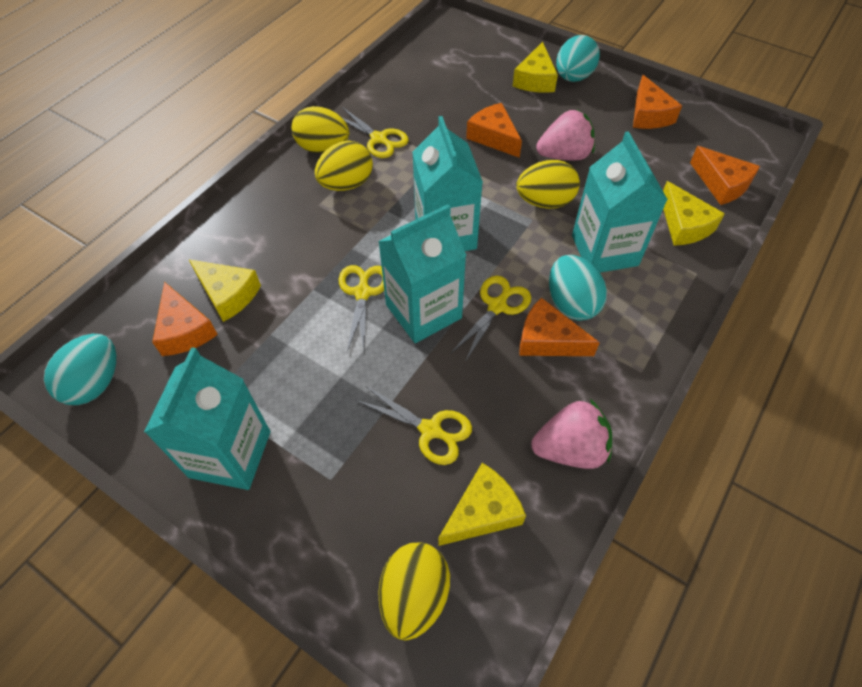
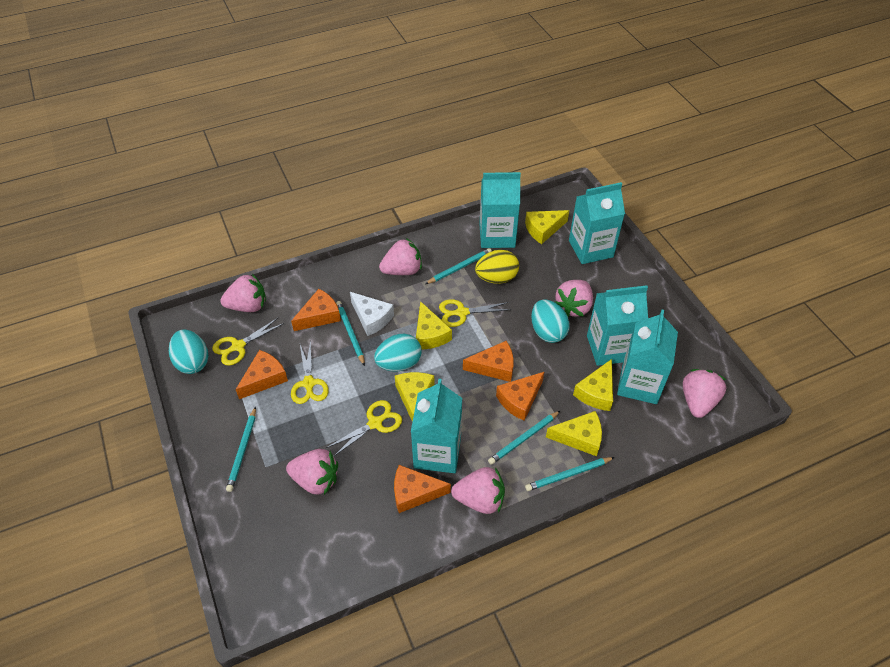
pink strawberry: 2 -> 6
turquoise carton: 4 -> 5
turquoise pencil: 0 -> 5
white cheese: 0 -> 1
yellow cheese: 4 -> 5
yellow egg: 4 -> 1

